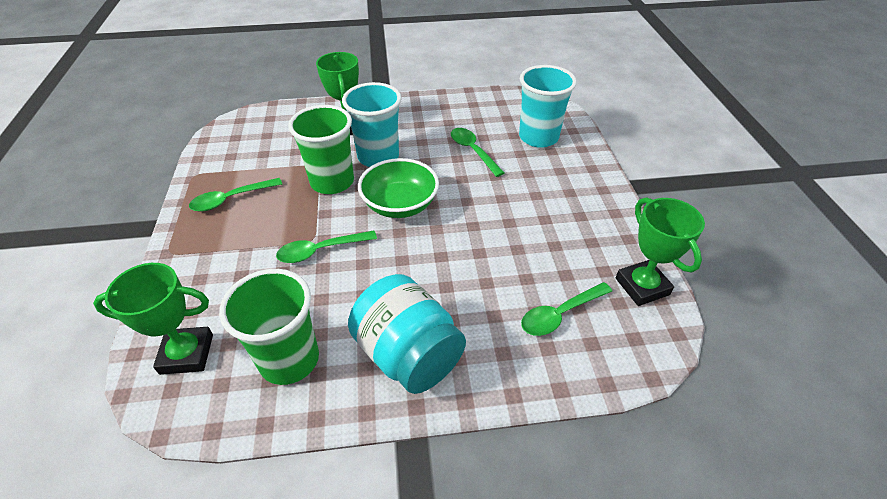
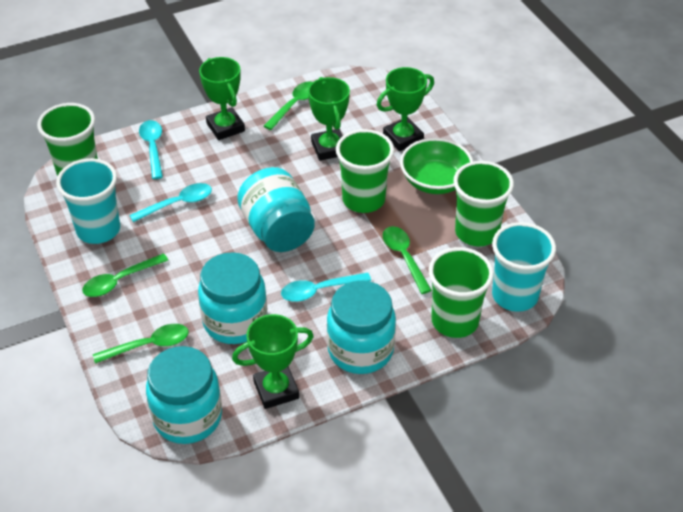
green cup: 2 -> 4
green trophy: 3 -> 4
turquoise jar: 1 -> 4
turquoise spoon: 0 -> 3

